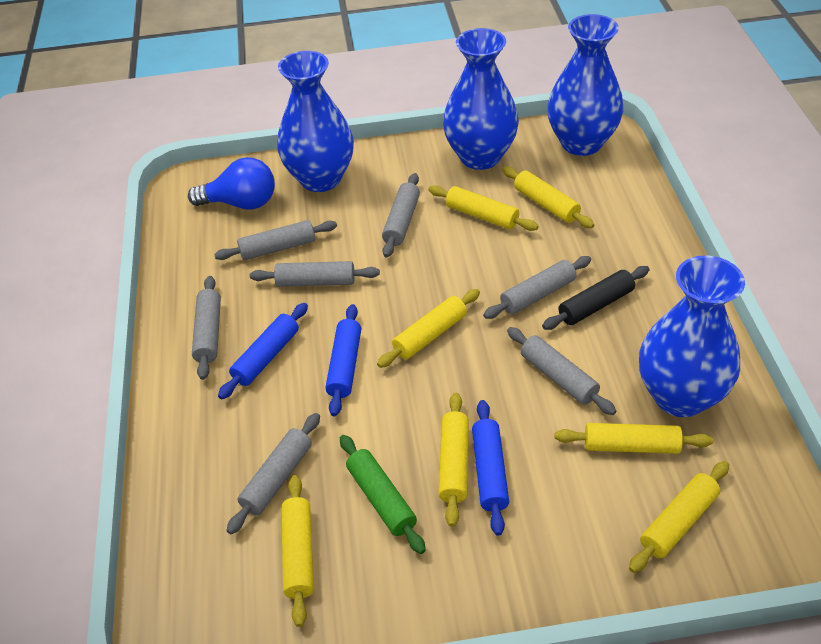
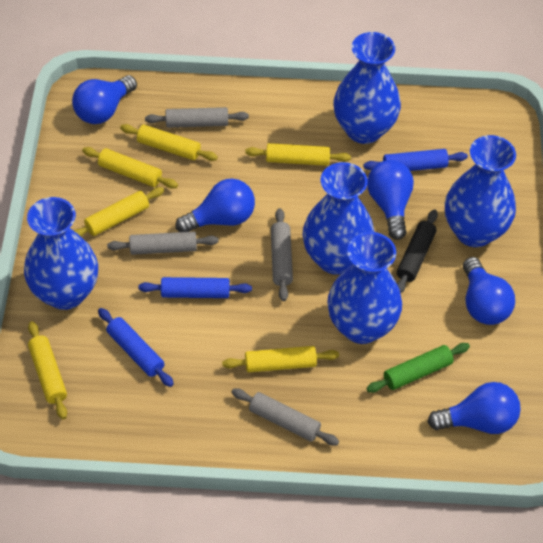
blue light bulb: 1 -> 5
blue vase: 4 -> 5
grey rolling pin: 7 -> 4
yellow rolling pin: 7 -> 6

